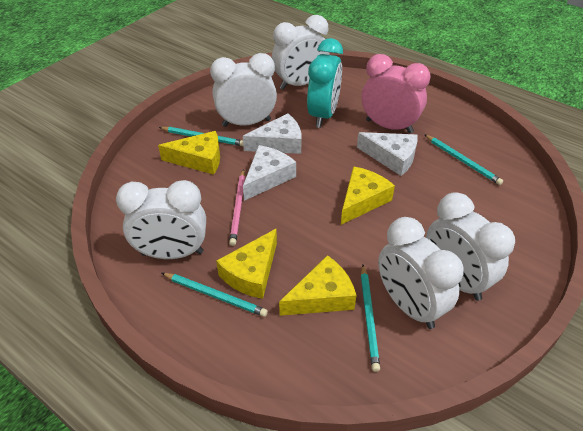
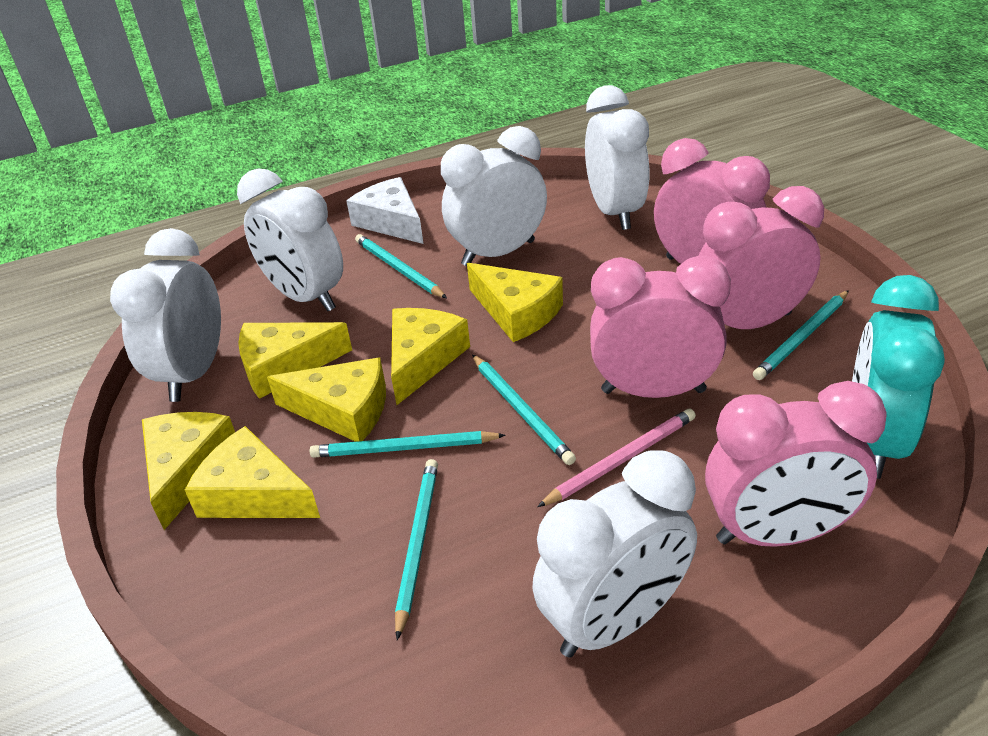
pink clock: 1 -> 4
turquoise pencil: 4 -> 5
white cheese: 3 -> 1
yellow cheese: 4 -> 6

